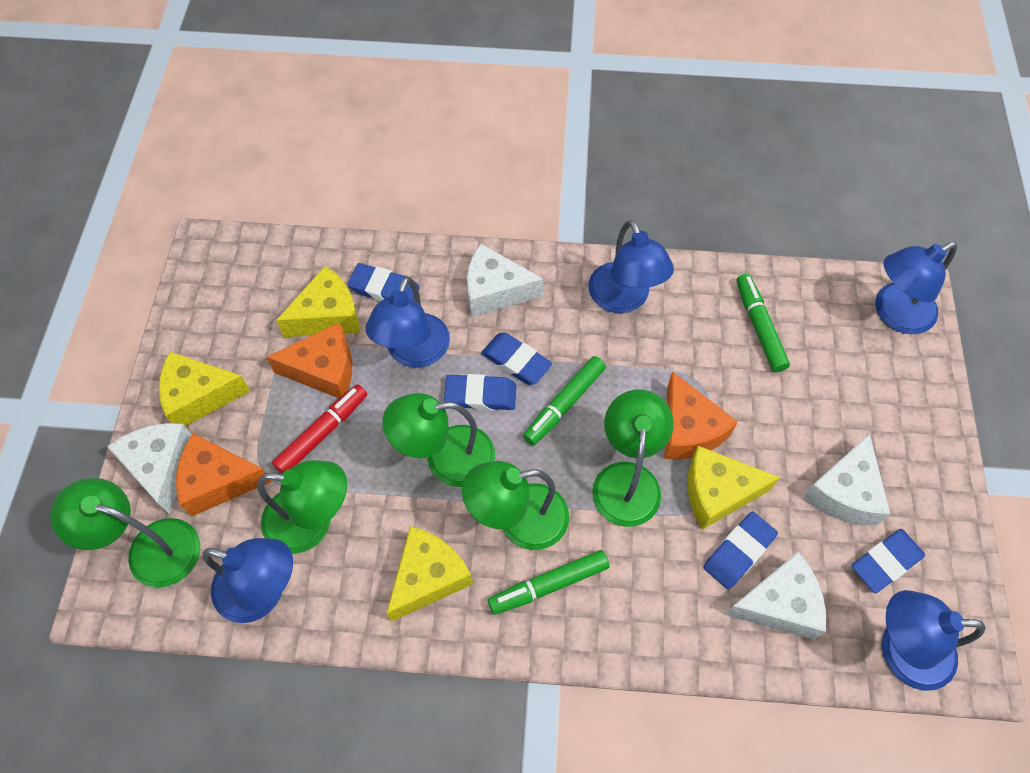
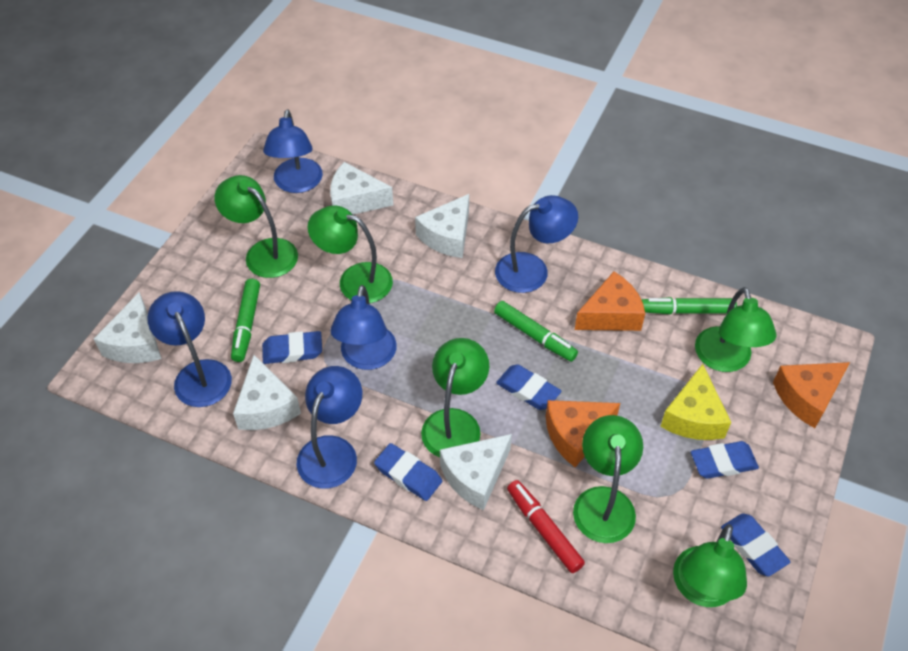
green lamp: 5 -> 6
white cheese: 4 -> 5
yellow cheese: 4 -> 1

